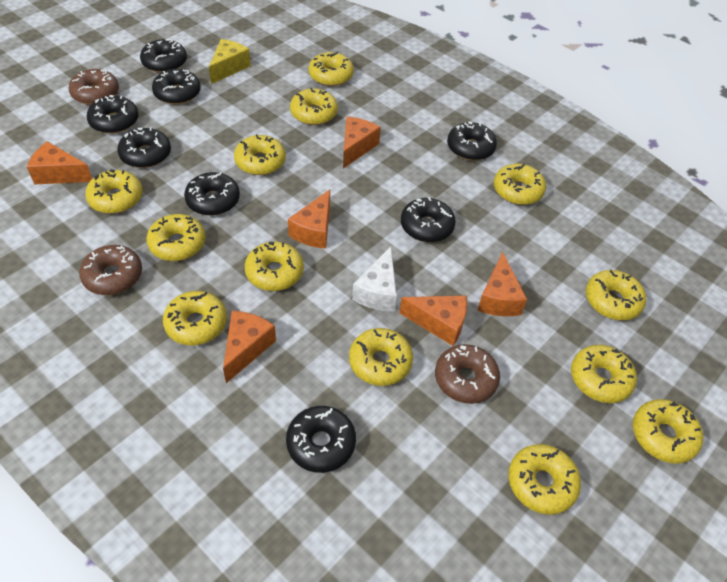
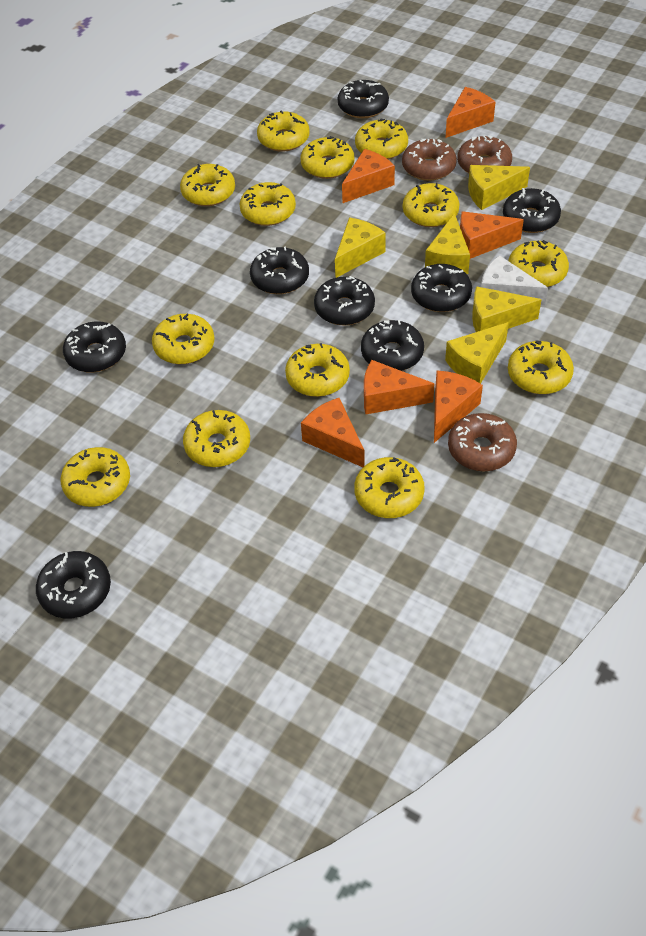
yellow cheese: 1 -> 5

